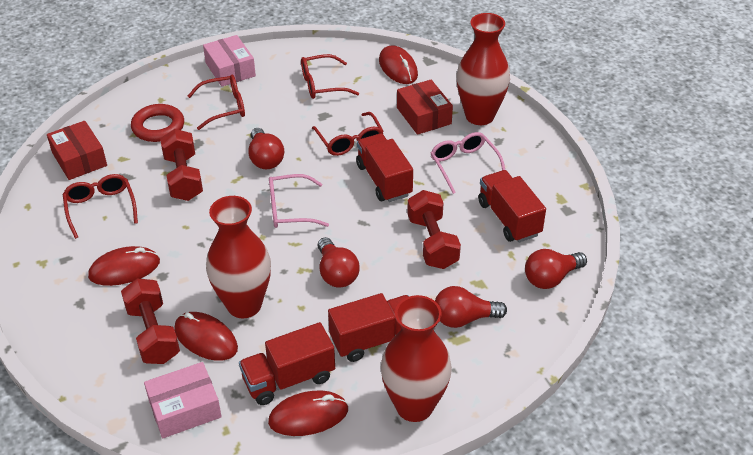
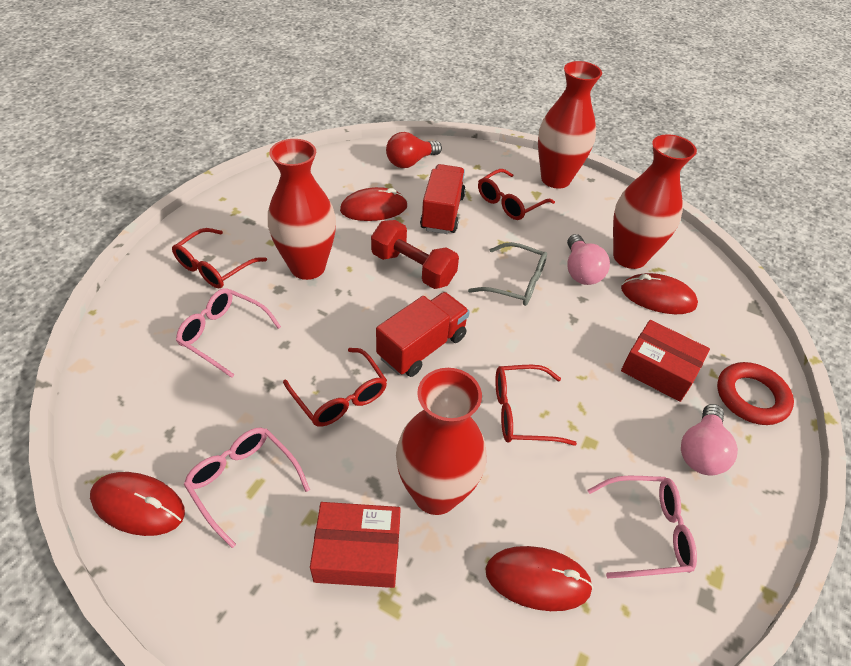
grey glasses: 0 -> 1
pink box: 2 -> 0
pink glasses: 2 -> 3
pink light bulb: 0 -> 2
red dumbbell: 3 -> 1
red light bulb: 4 -> 1
red truck: 4 -> 2
red vase: 3 -> 4

